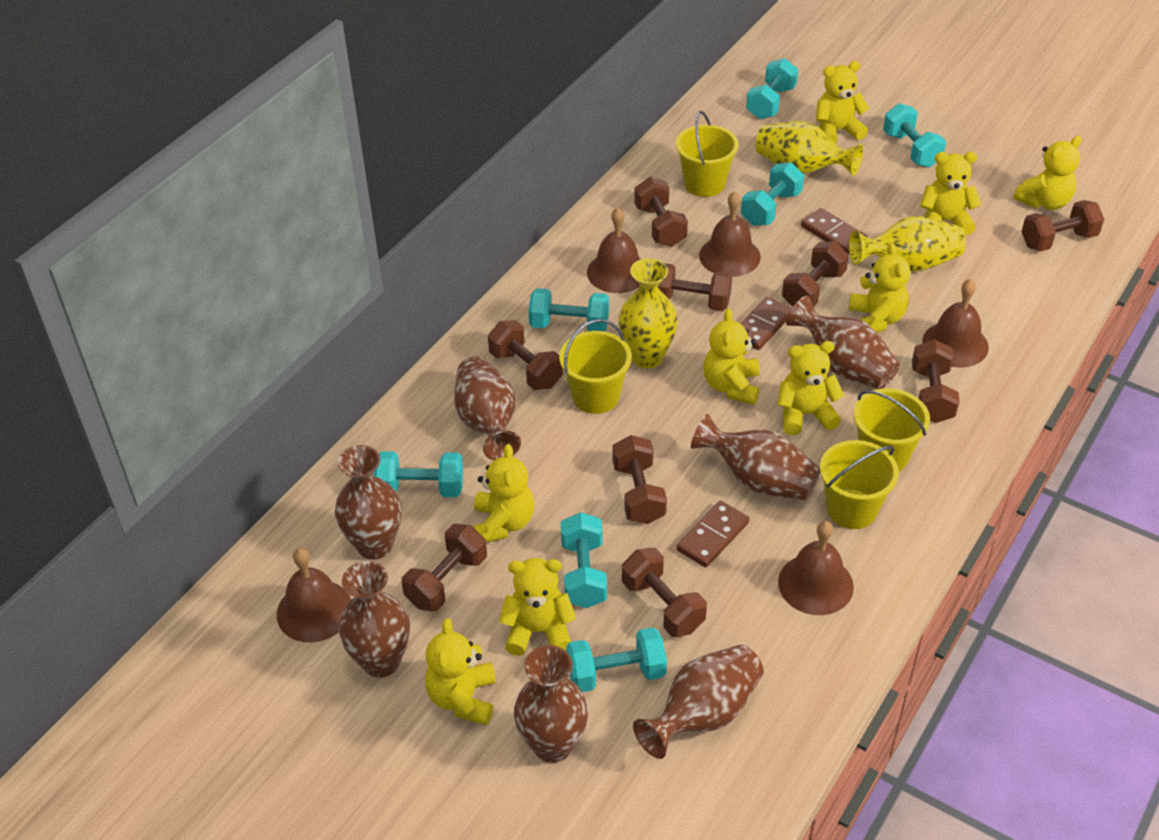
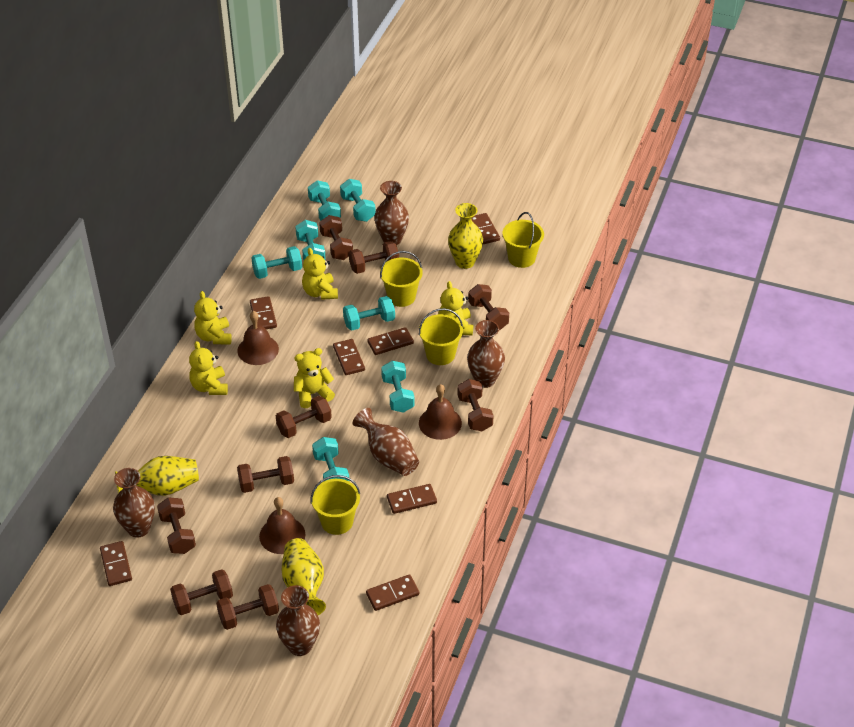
brown bell: 5 -> 3
brown domino: 3 -> 7
brown vase: 7 -> 5
yellow teddy bear: 9 -> 5

